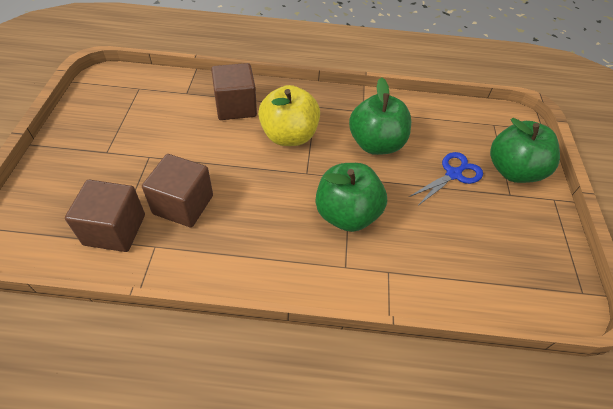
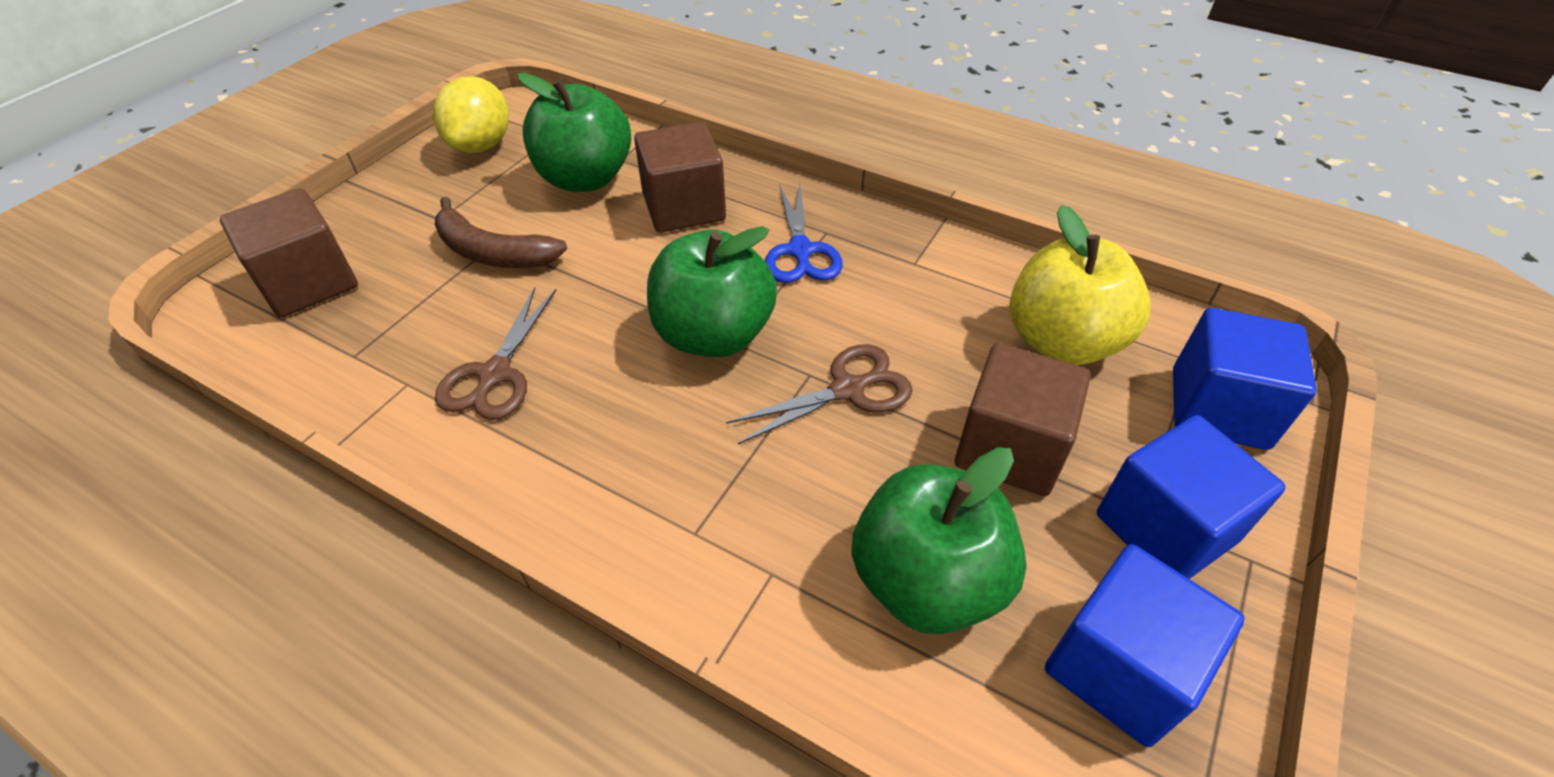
blue cube: 0 -> 3
brown banana: 0 -> 1
brown scissors: 0 -> 2
yellow lemon: 0 -> 1

